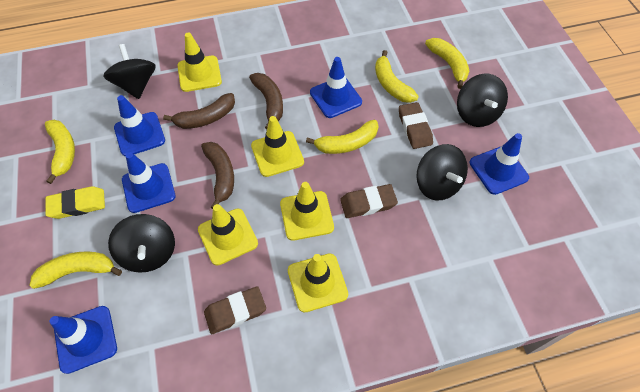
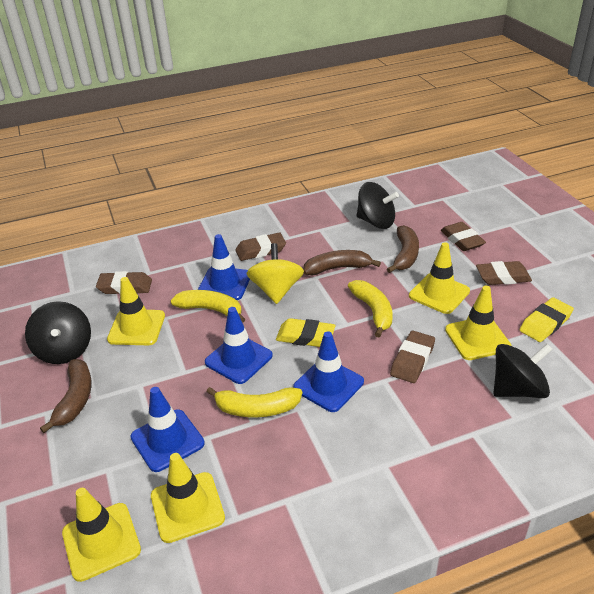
black spinning top: 4 -> 3
blue traffic cone: 5 -> 4
brown eraser: 3 -> 5
yellow banana: 5 -> 3
yellow eraser: 1 -> 2
yellow spinning top: 0 -> 1

